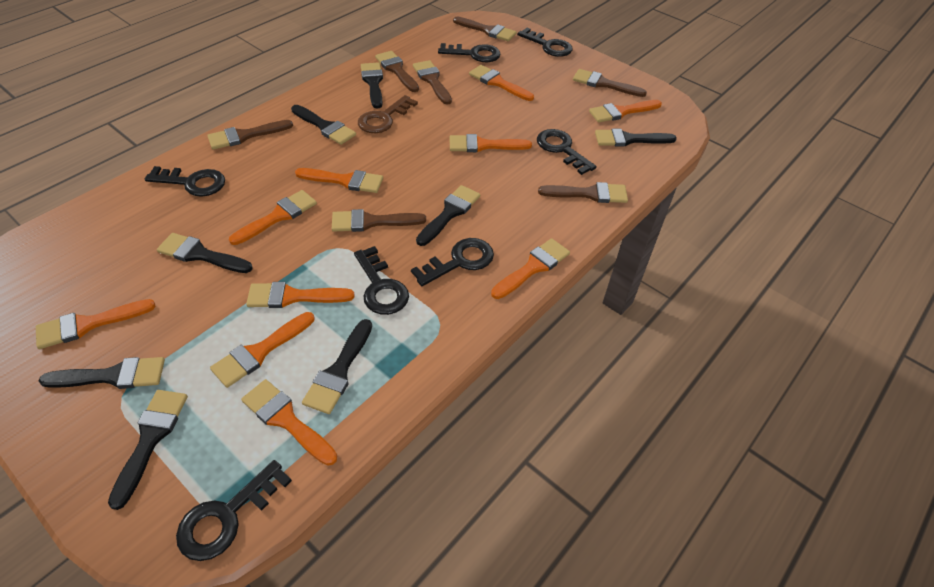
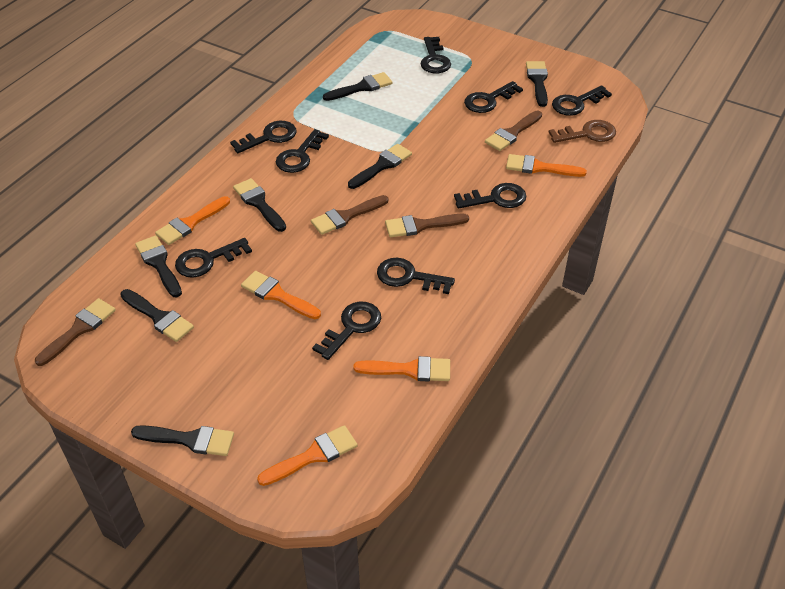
black brush: 8 -> 7
black key: 7 -> 9
brown brush: 7 -> 4
orange brush: 10 -> 5

